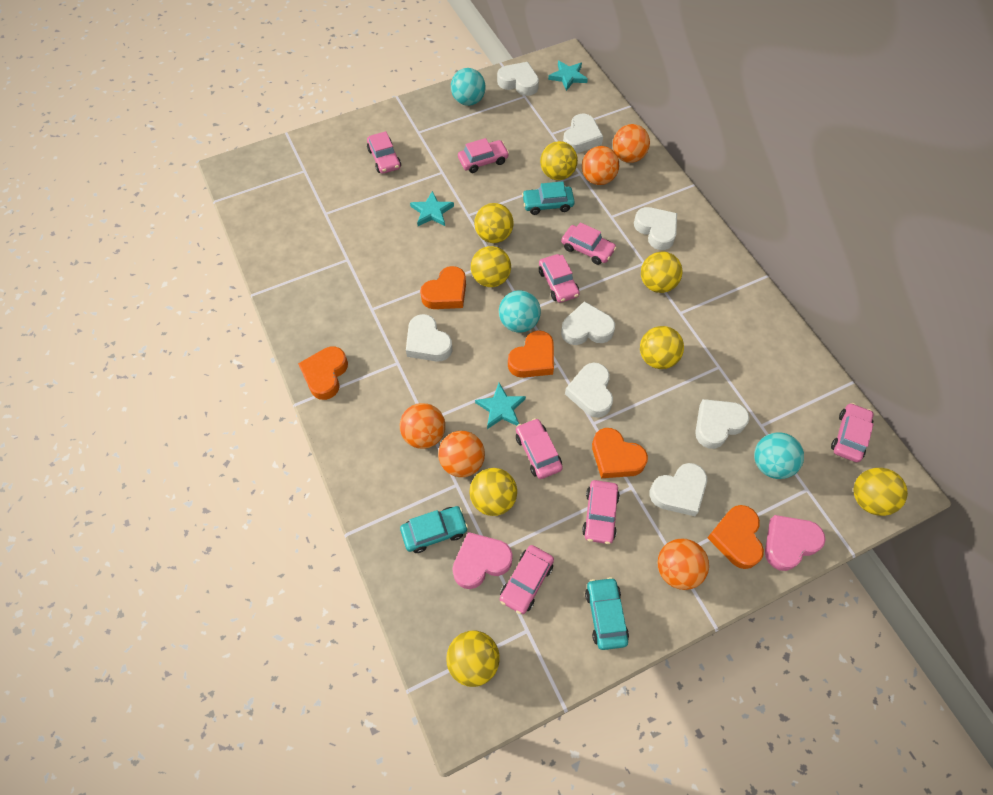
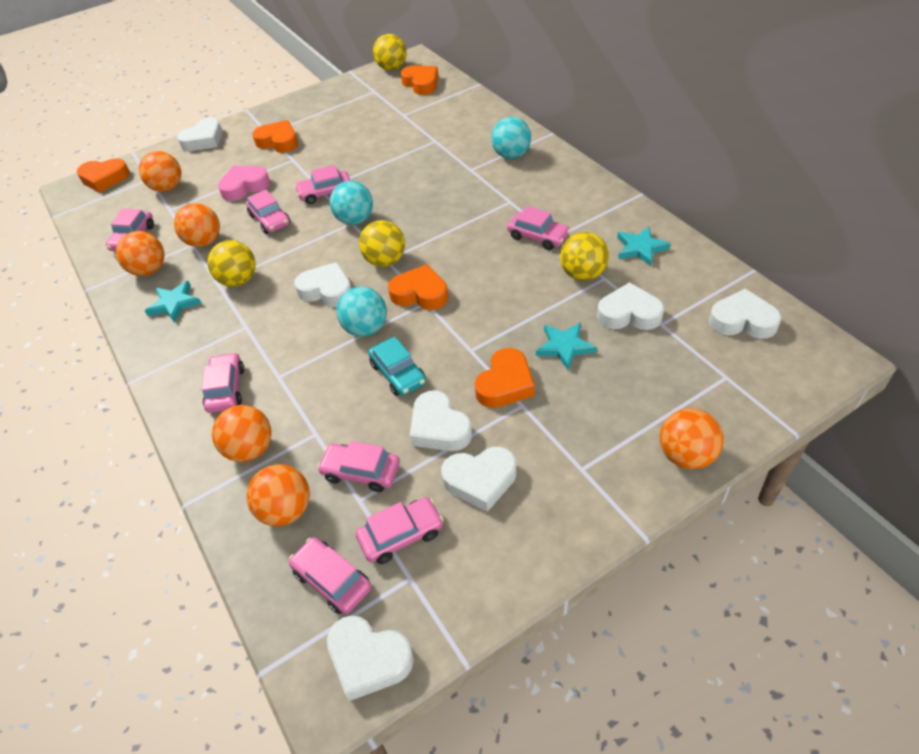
orange ball: 5 -> 6
pink heart: 2 -> 1
turquoise car: 3 -> 1
white heart: 8 -> 7
yellow ball: 8 -> 4

